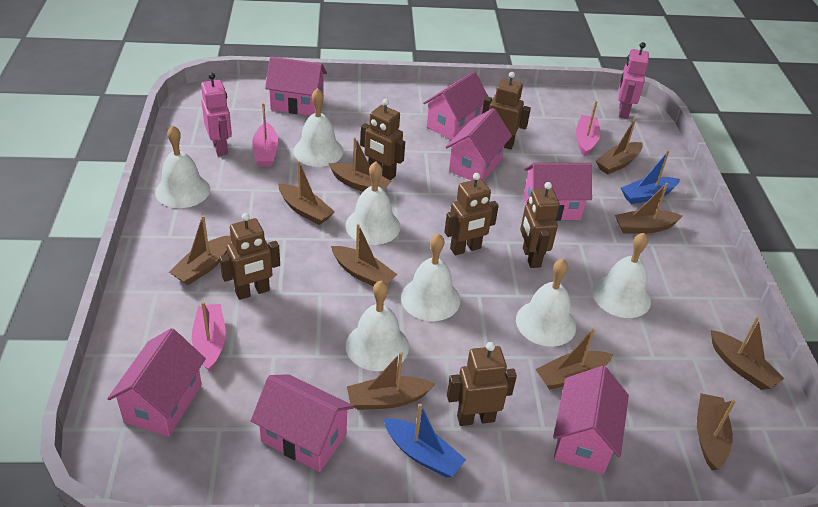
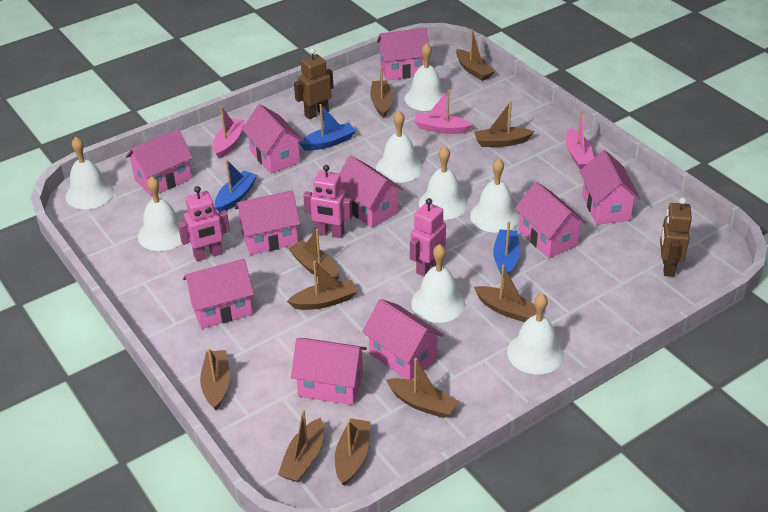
blue boat: 2 -> 3
brown robot: 6 -> 2
pink house: 7 -> 10
pink robot: 2 -> 3
white bell: 7 -> 8

